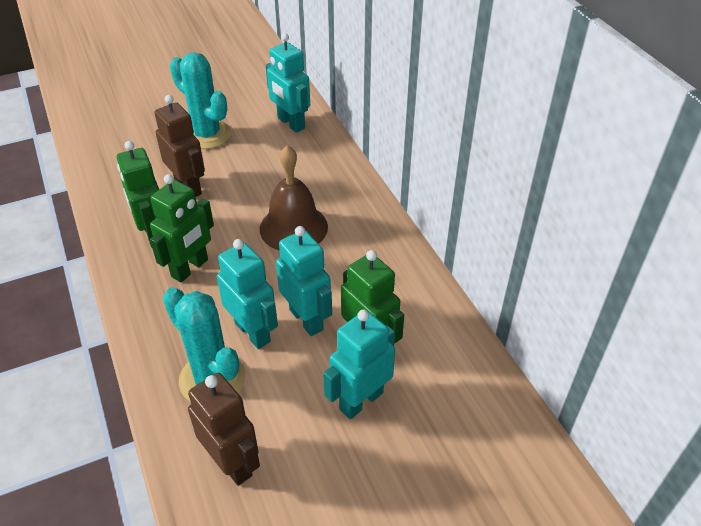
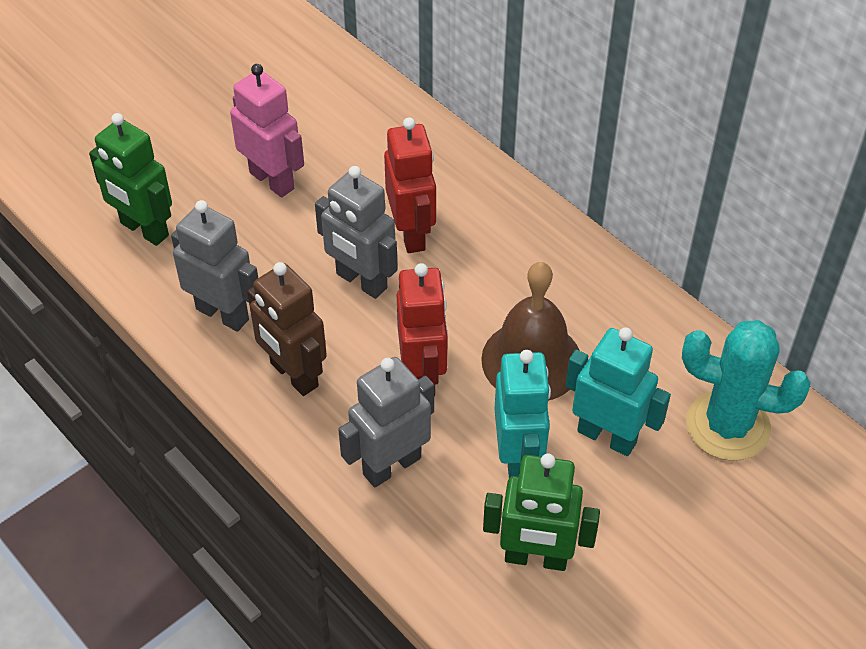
brown robot: 2 -> 1
green robot: 3 -> 2
grey robot: 0 -> 3
pink robot: 0 -> 1
red robot: 0 -> 2
turquoise cactus: 2 -> 1
turquoise robot: 4 -> 2

